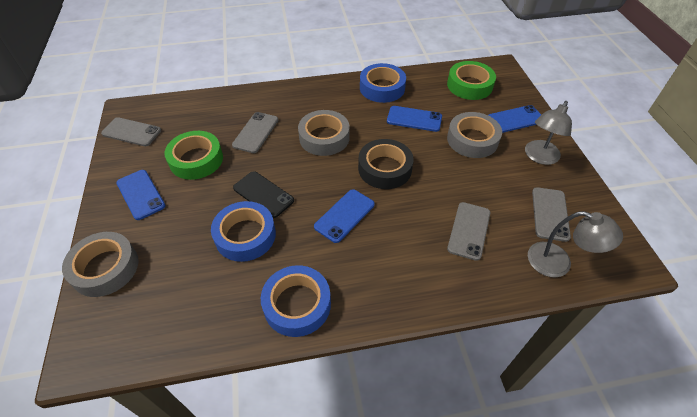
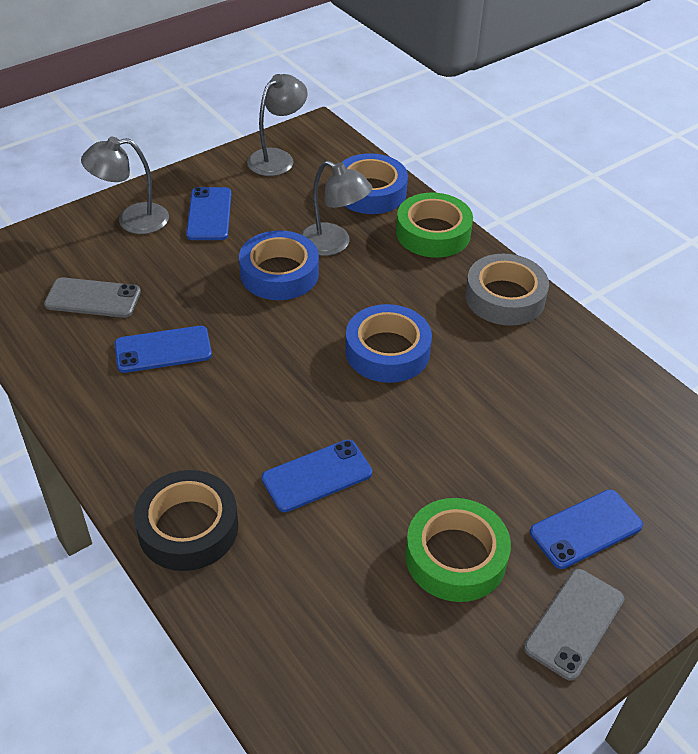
black phone: 1 -> 0
grey lamp: 2 -> 3
grey phone: 4 -> 2
grey tape: 3 -> 1

